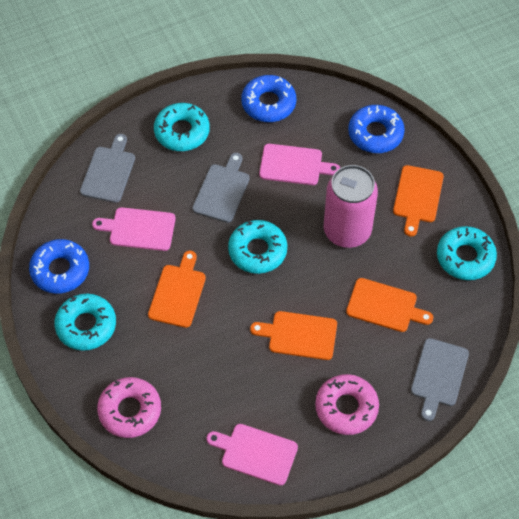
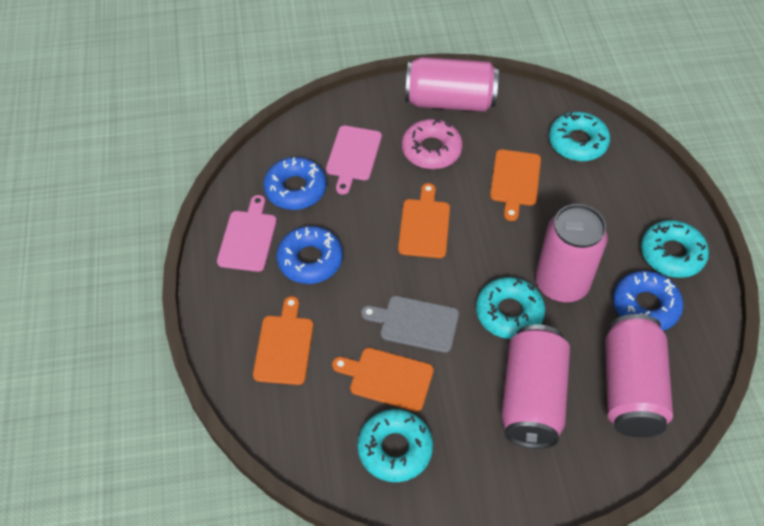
grey cutting board: 3 -> 1
pink can: 1 -> 4
pink cutting board: 3 -> 2
pink donut: 2 -> 1

